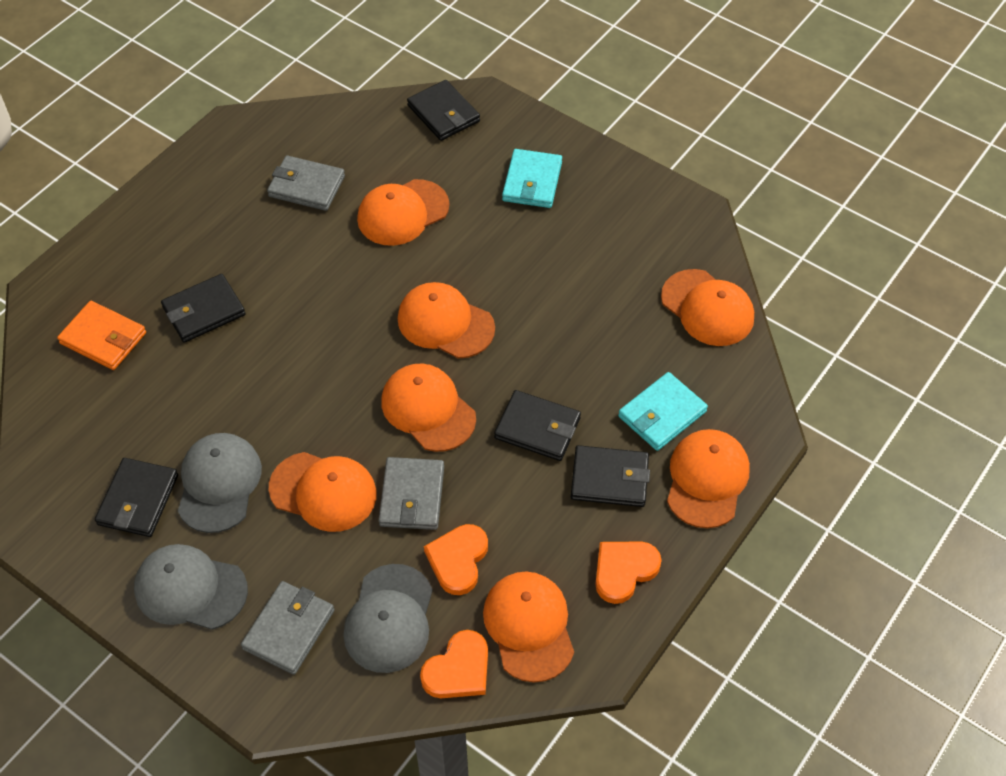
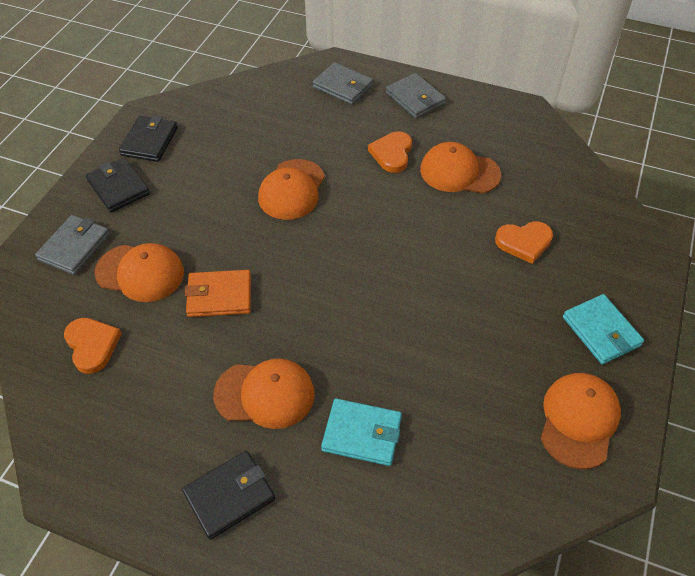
black wallet: 5 -> 3
grey cap: 3 -> 0
orange cap: 7 -> 5

